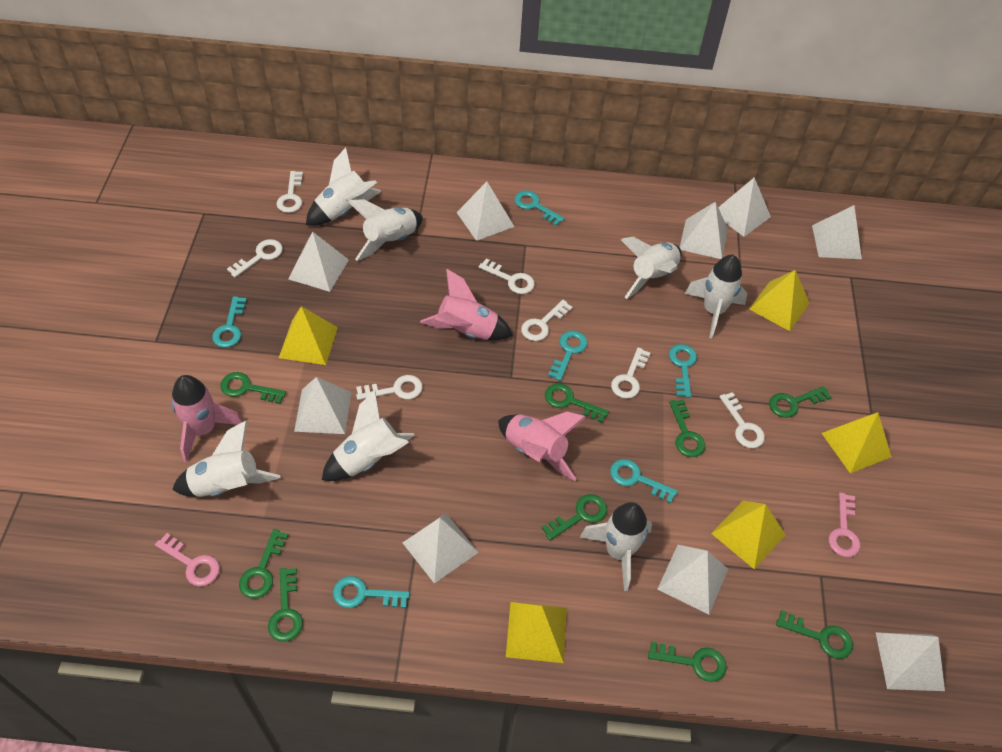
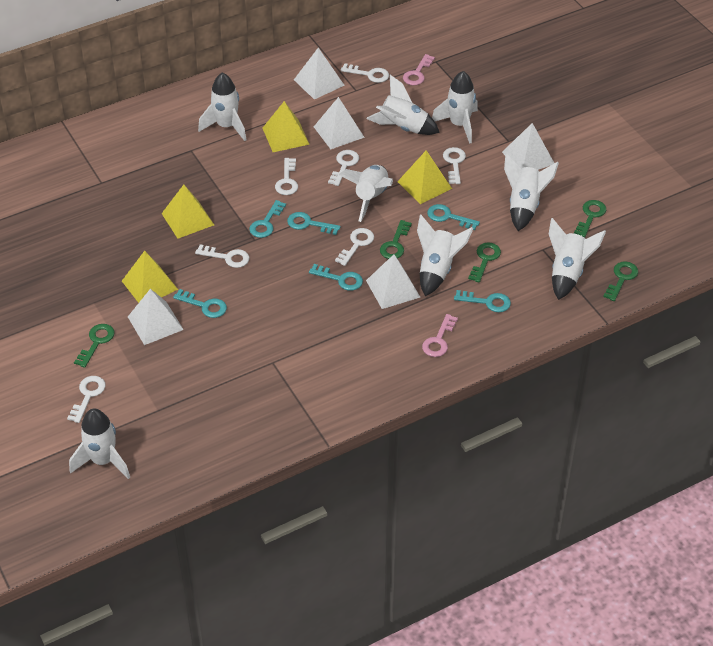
green key: 9 -> 5
pink rocket: 3 -> 0
white pyramid: 9 -> 5
white rocket: 7 -> 8
yellow pyramid: 5 -> 4

